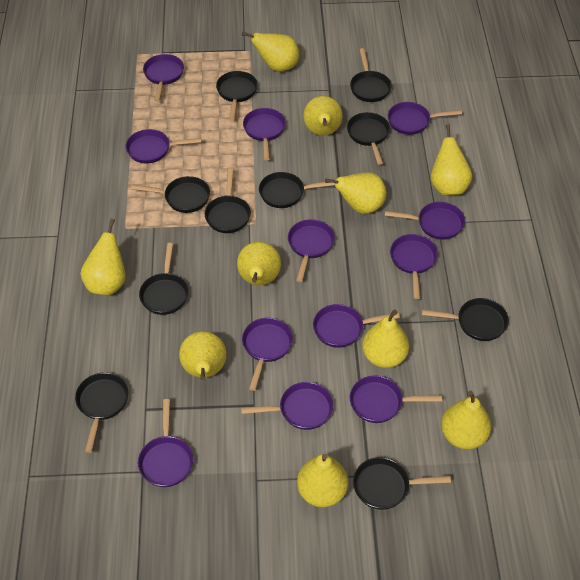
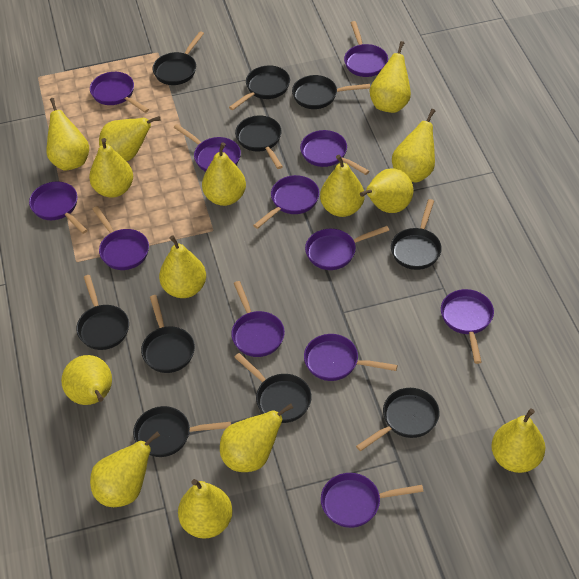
yellow pear: 10 -> 14

